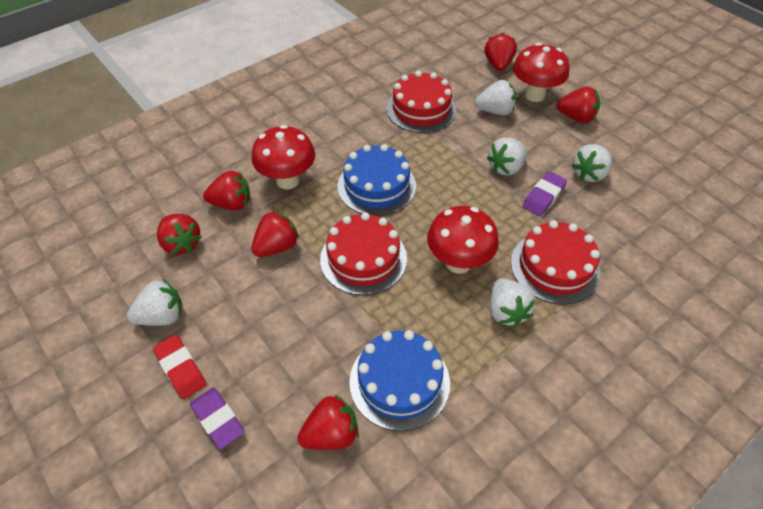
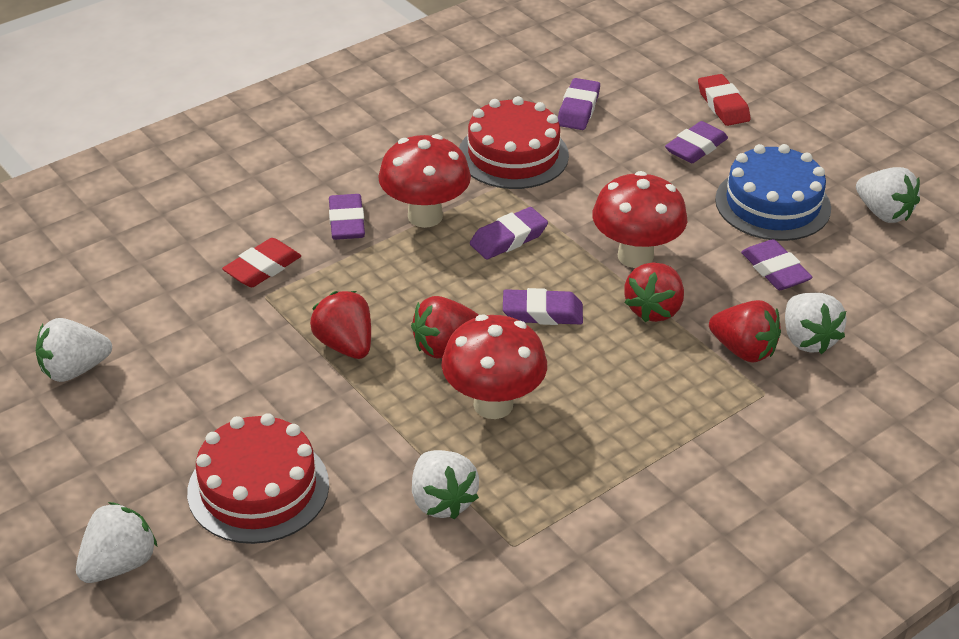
blue cake: 2 -> 1
purple eraser: 2 -> 6
red cake: 3 -> 2
red eraser: 1 -> 2
red strawberry: 6 -> 4

